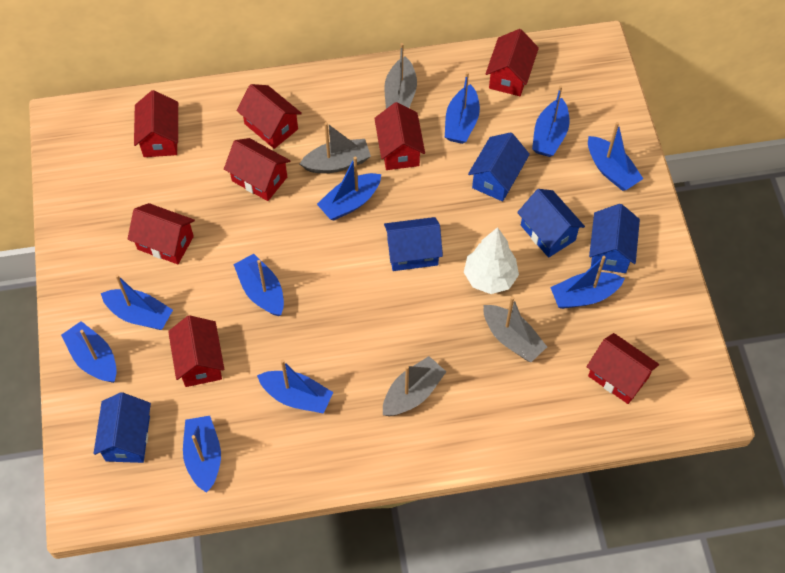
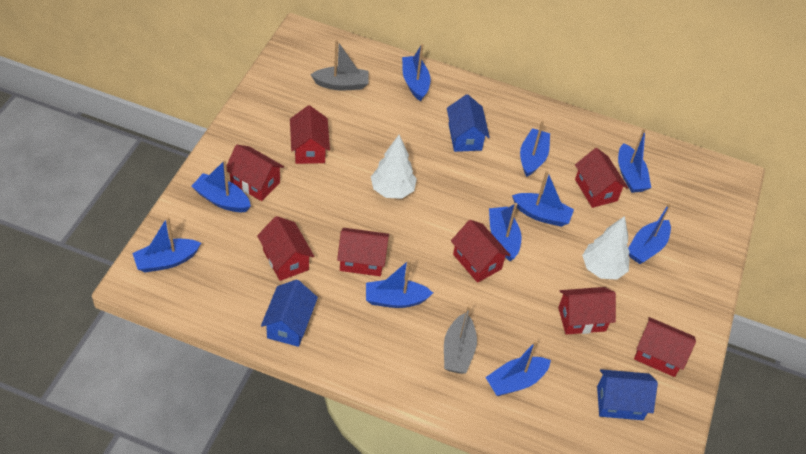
blue house: 5 -> 3
grey boat: 4 -> 2
white tree: 1 -> 2

